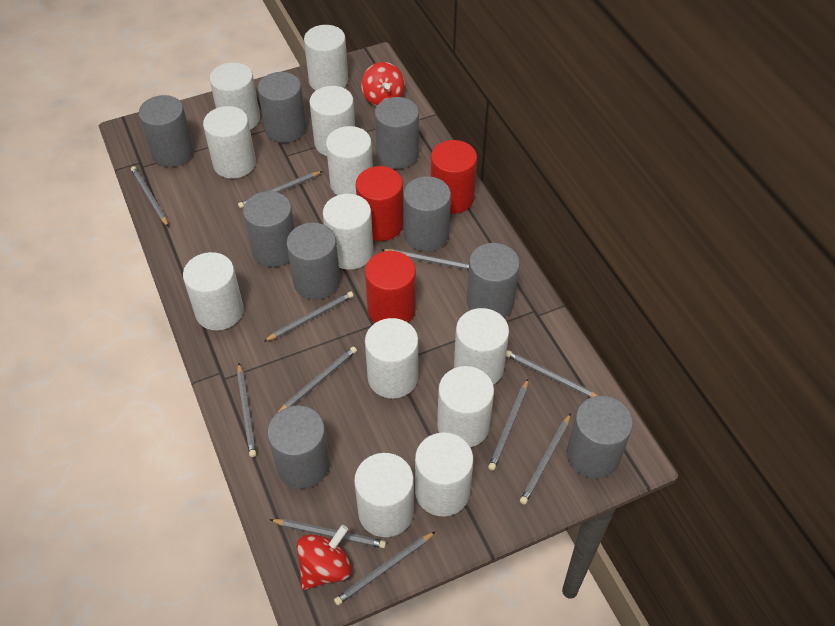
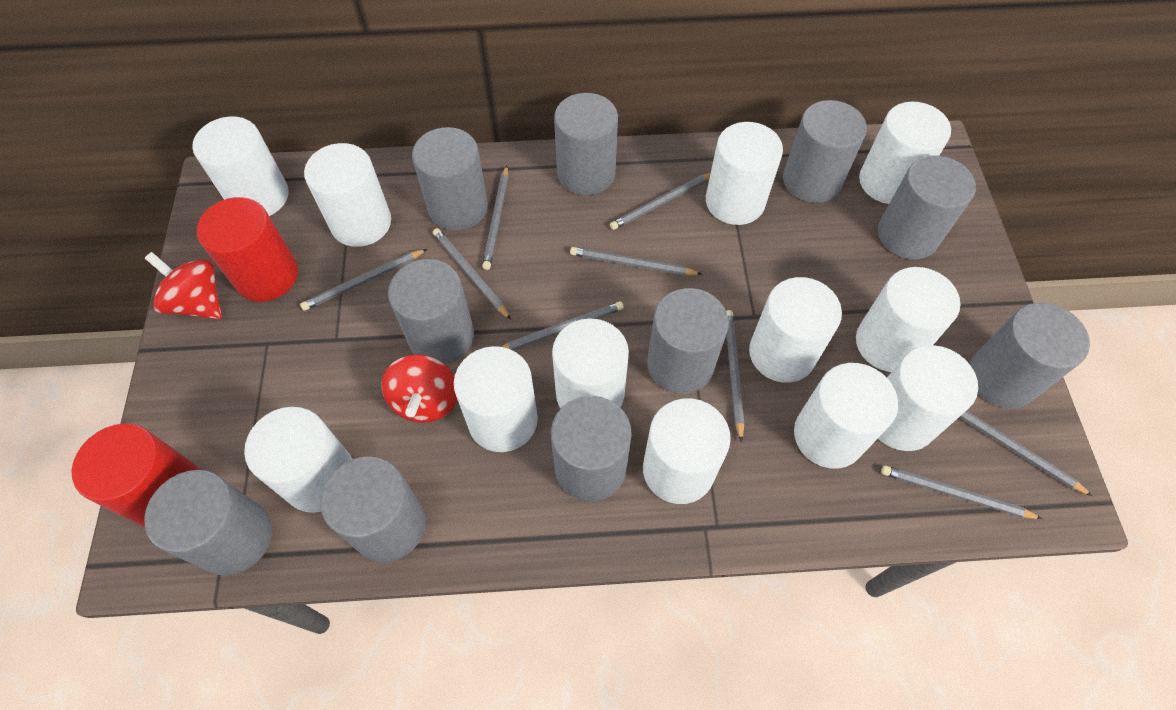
grey cylinder: 9 -> 10
grey pencil: 11 -> 9
red cylinder: 3 -> 2

